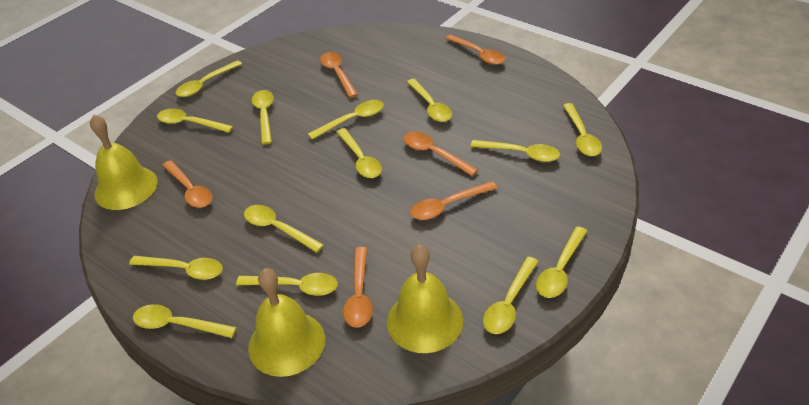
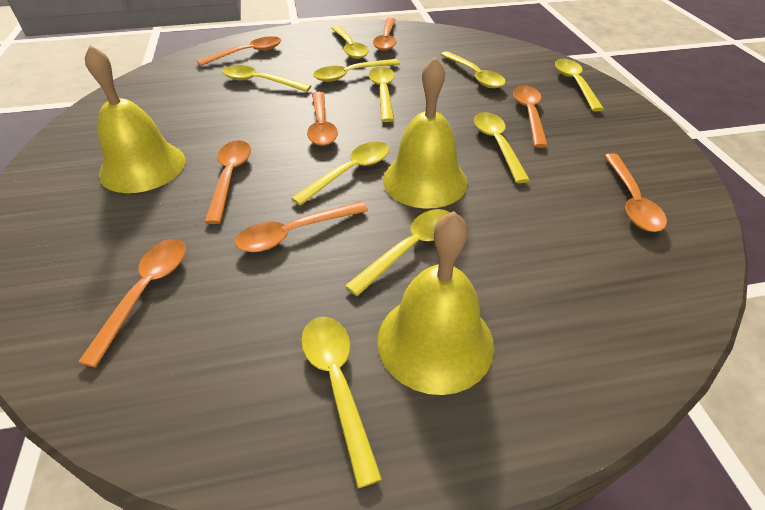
orange spoon: 6 -> 8
yellow spoon: 14 -> 10

